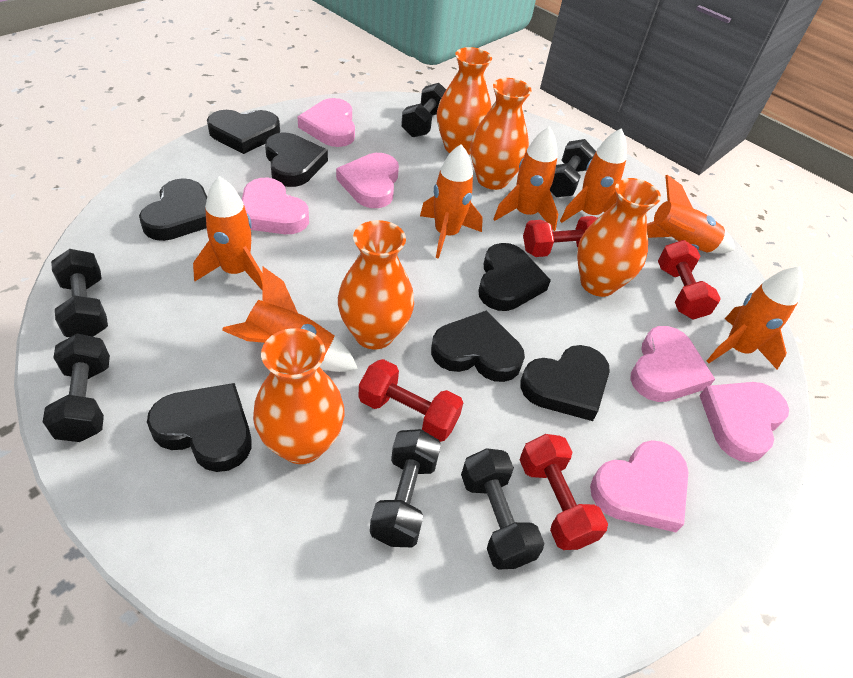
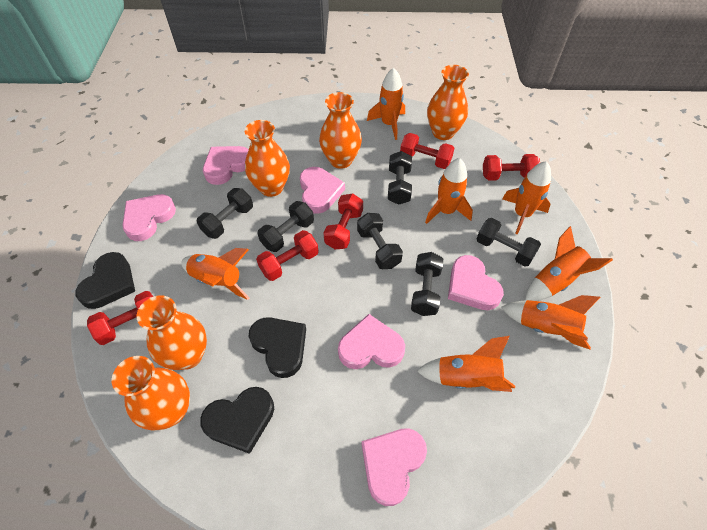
black heart: 7 -> 3
red dumbbell: 4 -> 5

